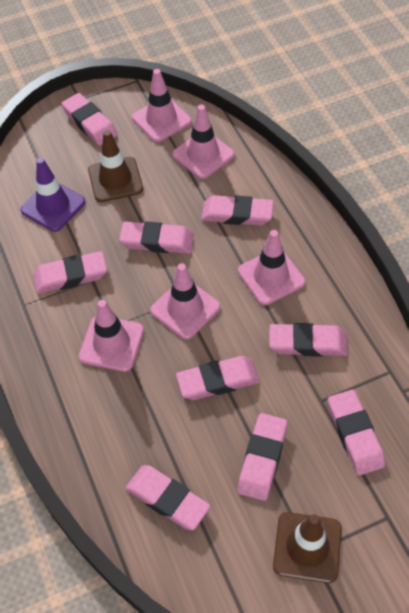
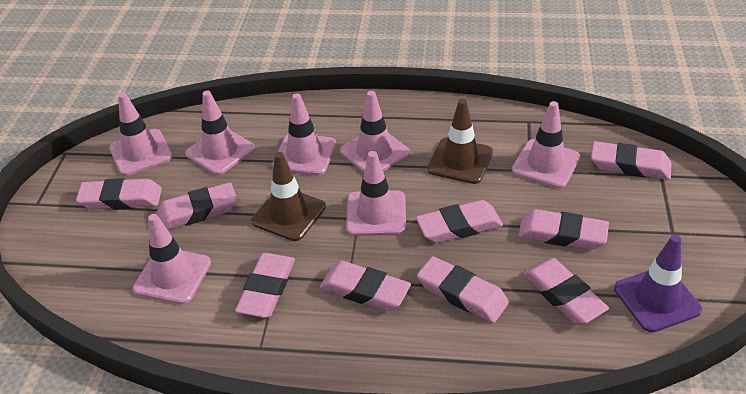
pink traffic cone: 5 -> 7

